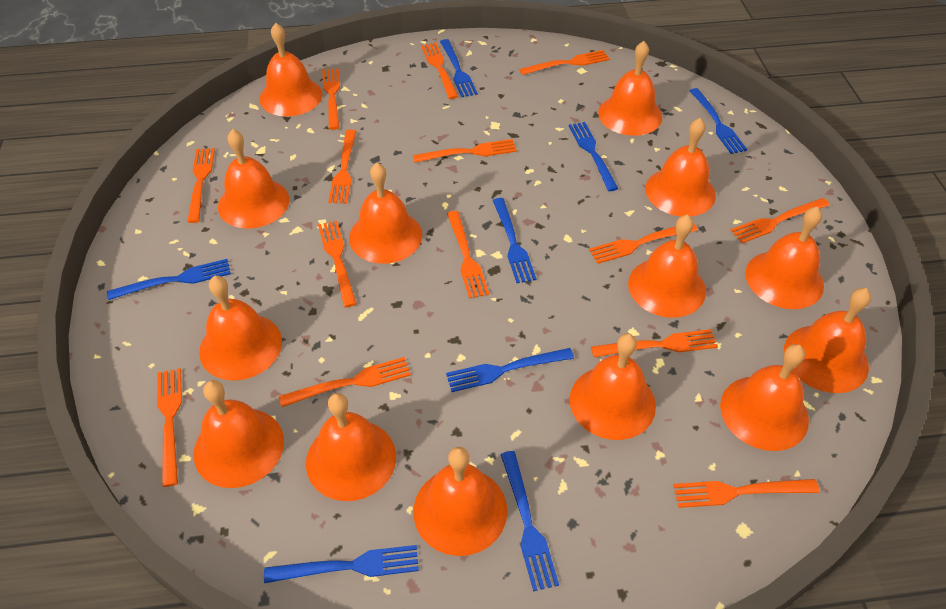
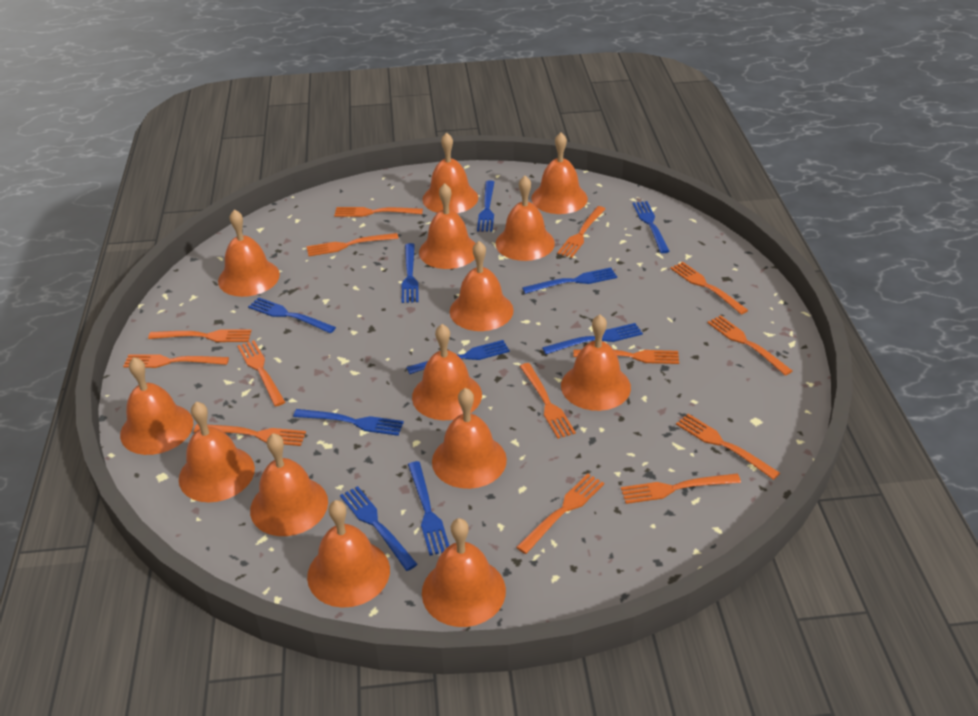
blue fork: 8 -> 10

